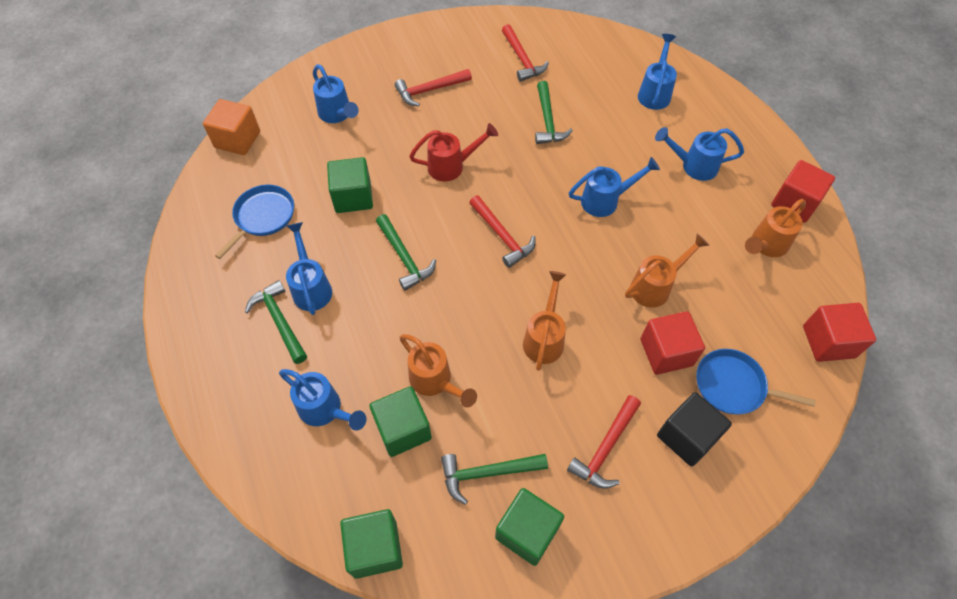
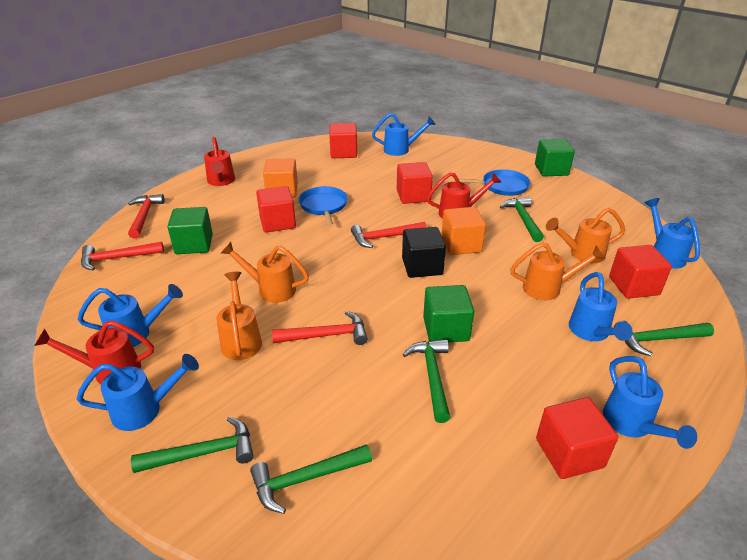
green cube: 4 -> 3
green hammer: 4 -> 5
orange cube: 1 -> 2
red cube: 3 -> 5
red watering can: 1 -> 3

